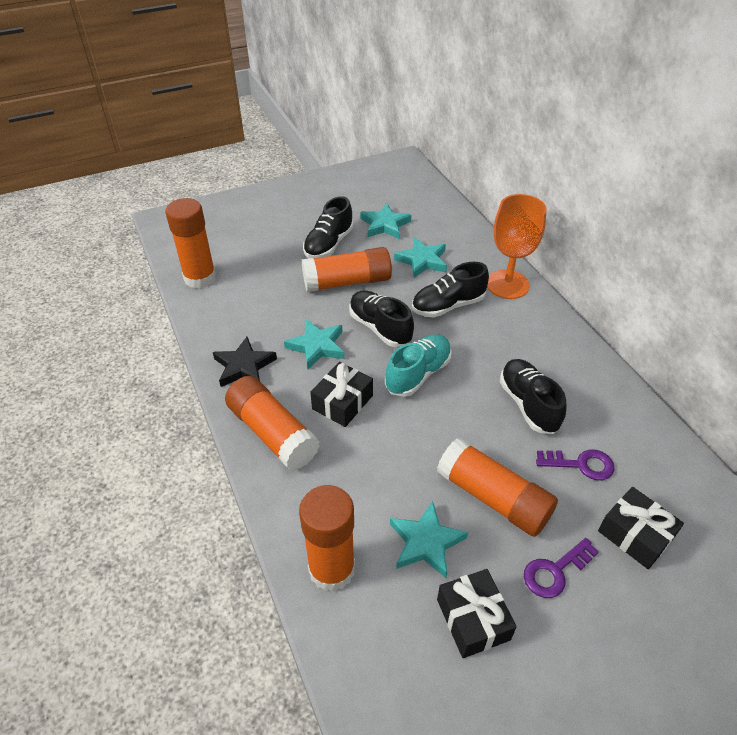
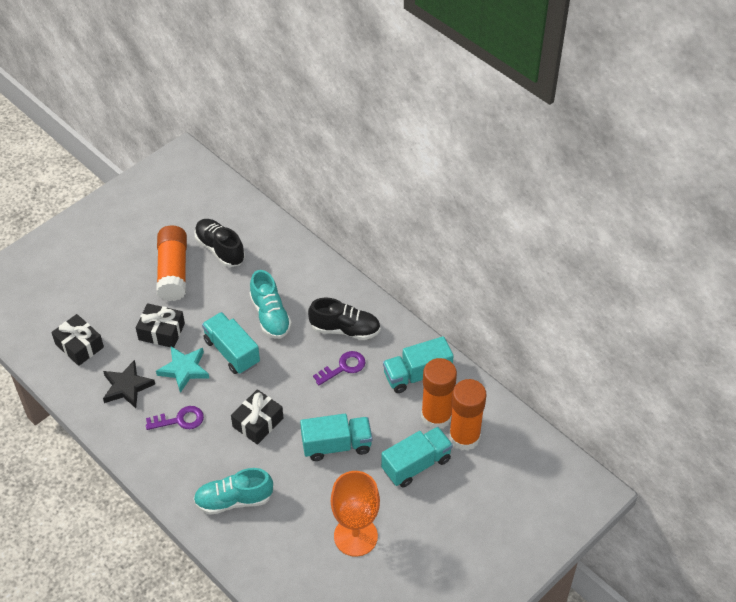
black shoe: 4 -> 2
orange glue stick: 5 -> 3
turquoise shoe: 1 -> 2
turquoise star: 4 -> 1
turquoise truck: 0 -> 4

